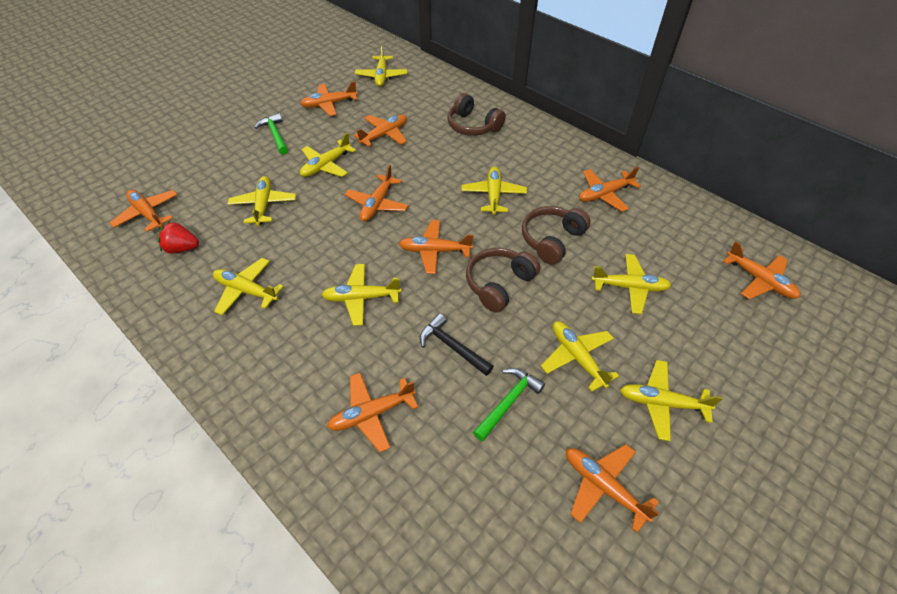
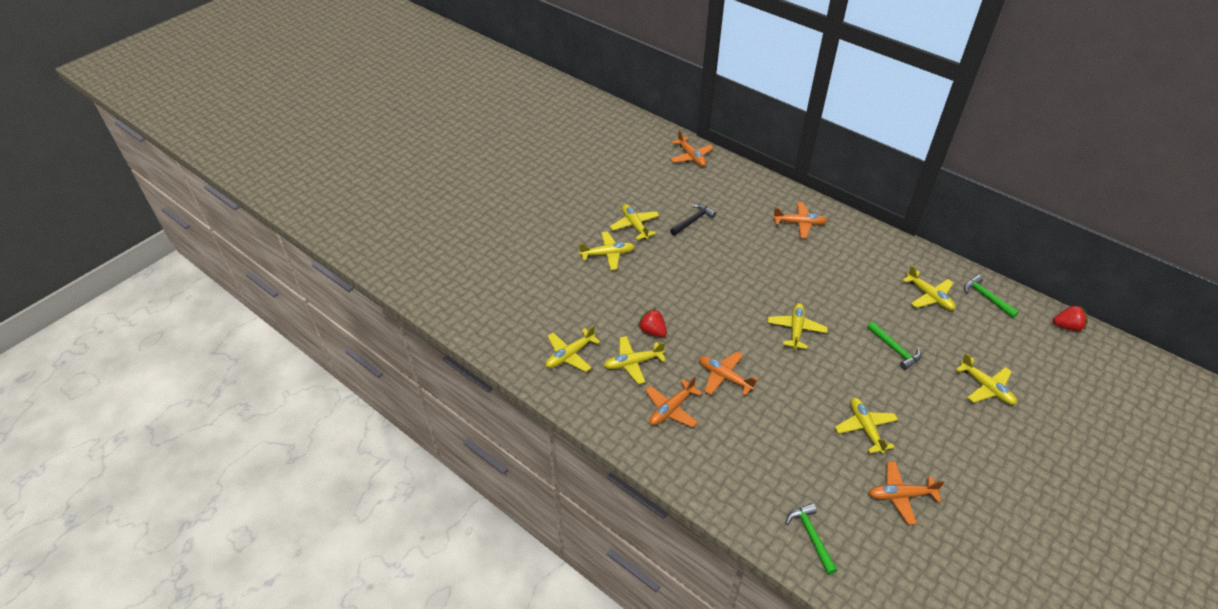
brown headphones: 3 -> 0
green hammer: 2 -> 3
orange plane: 9 -> 5
red strawberry: 1 -> 2
yellow plane: 9 -> 8

